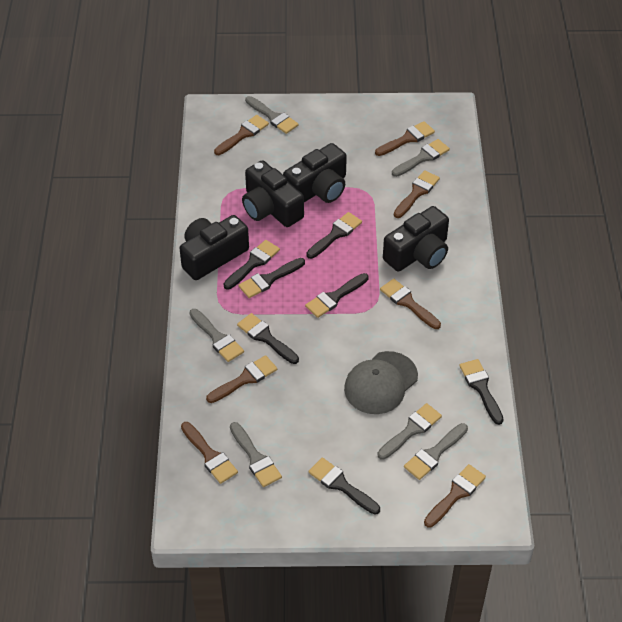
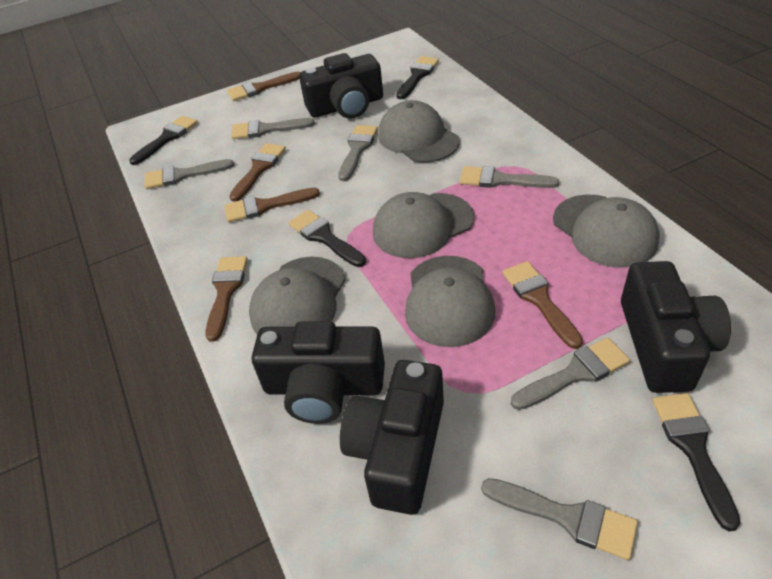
black brush: 7 -> 4
brown brush: 7 -> 5
grey cap: 1 -> 5

